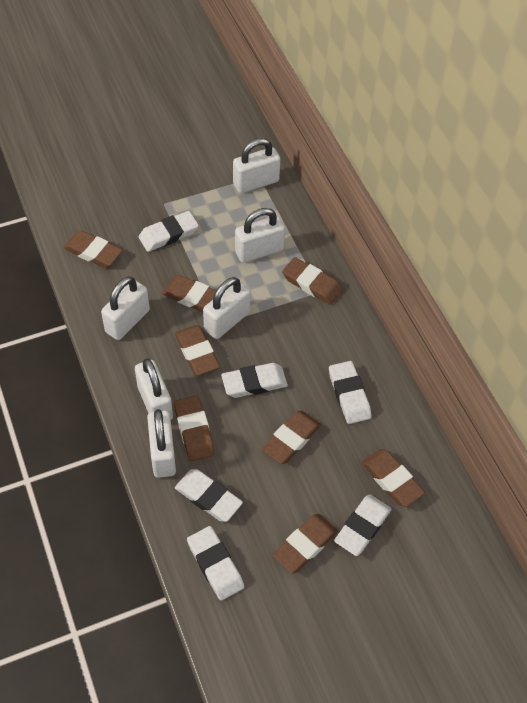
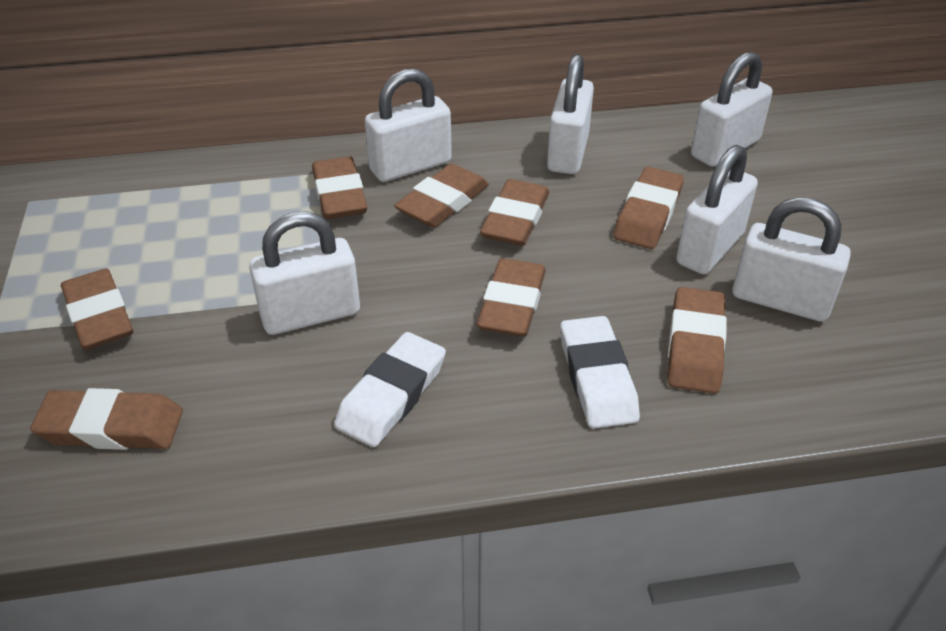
white eraser: 6 -> 2

